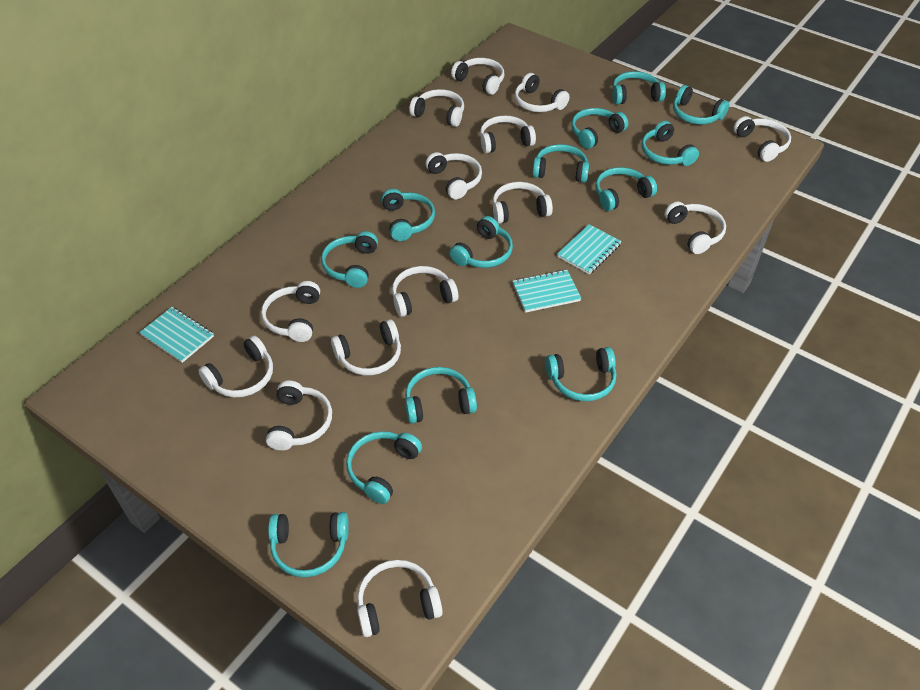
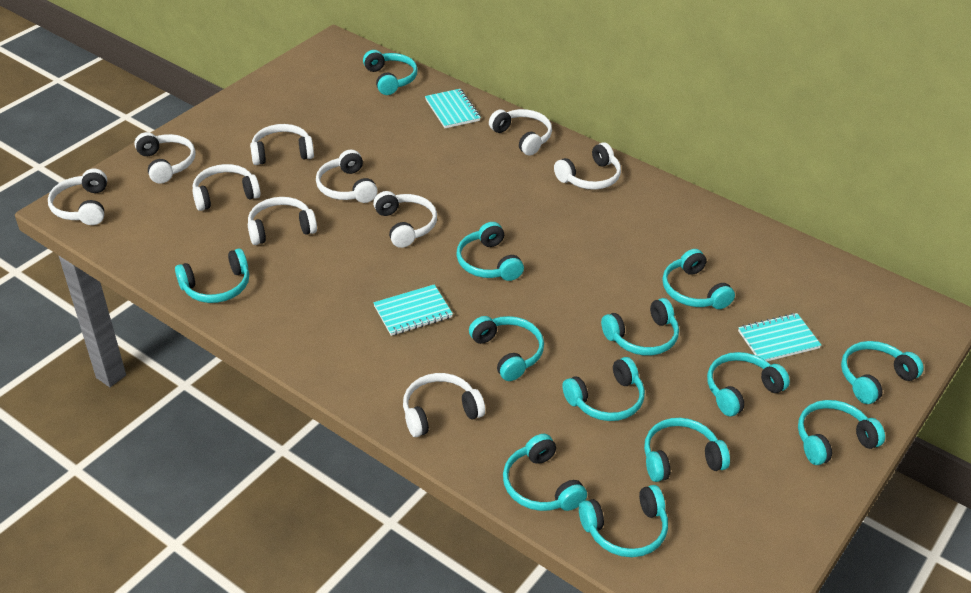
white headphones: 14 -> 10

